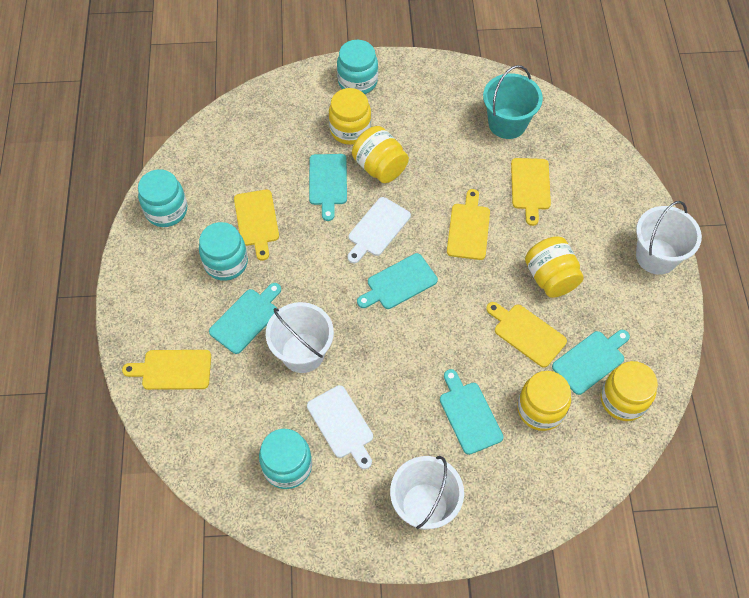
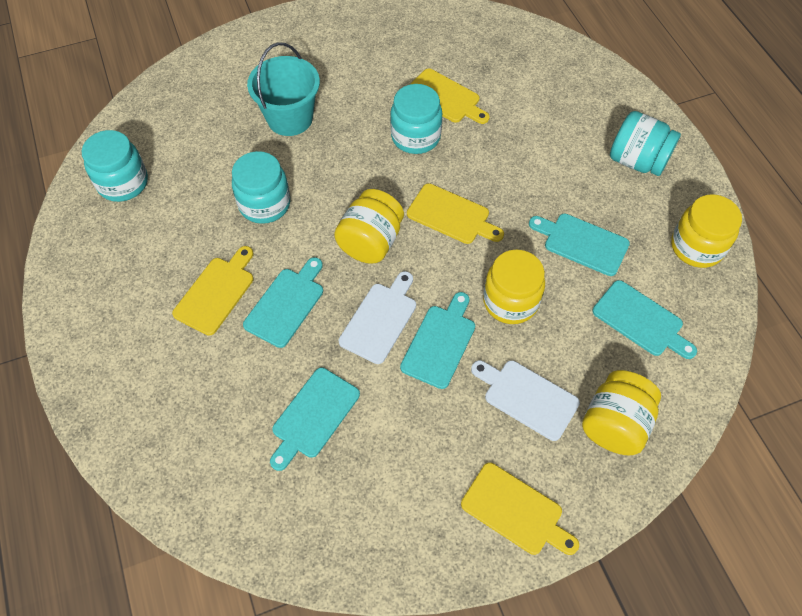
white bucket: 3 -> 0
yellow cutting board: 5 -> 4
yellow jar: 5 -> 4

